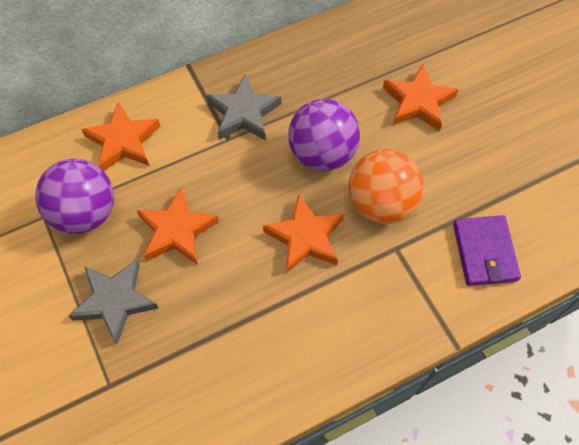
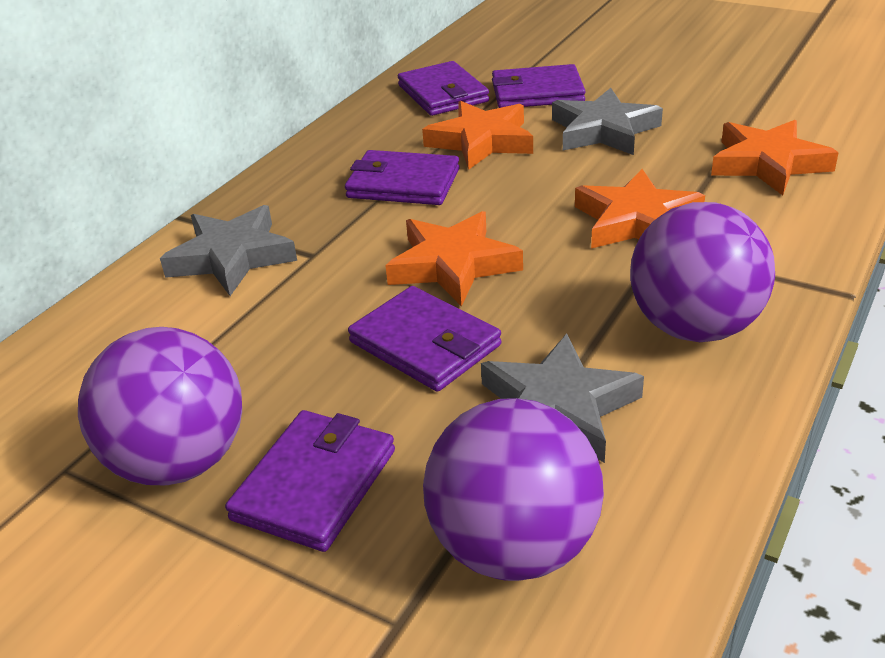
grey star: 2 -> 3
orange ball: 1 -> 0
purple ball: 2 -> 3
purple wallet: 1 -> 5

